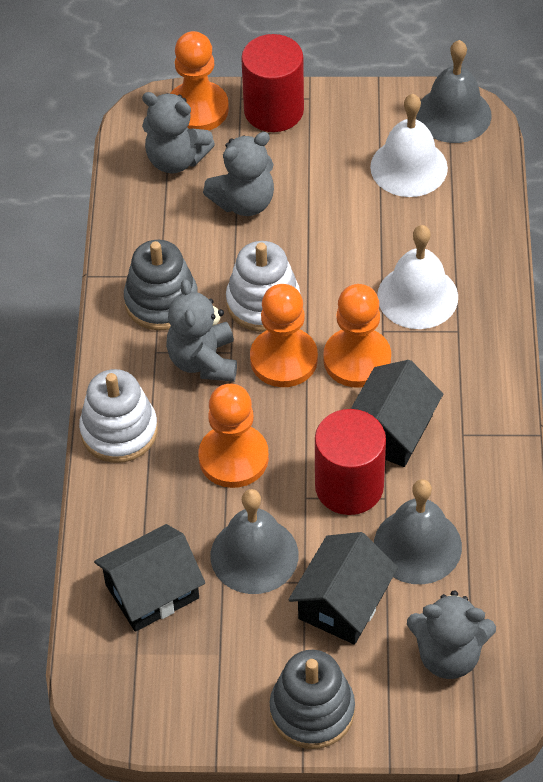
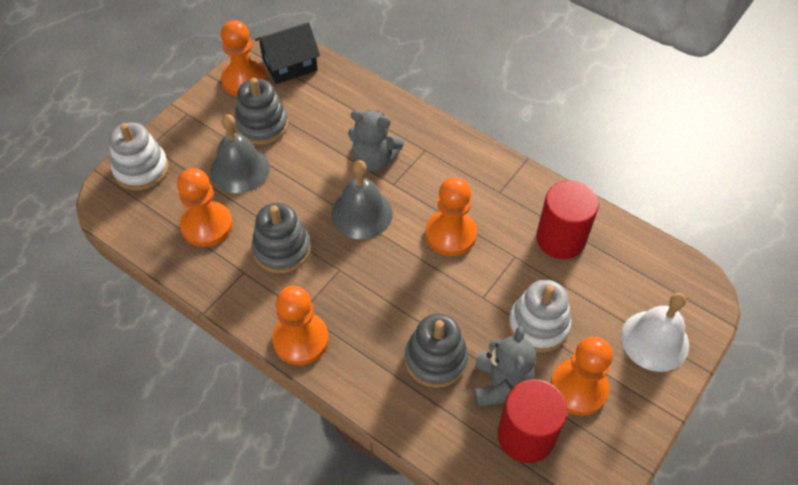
black house: 3 -> 1
grey bell: 3 -> 2
grey stacking toy: 2 -> 3
grey teddy bear: 4 -> 2
orange pawn: 4 -> 5
white bell: 2 -> 1

